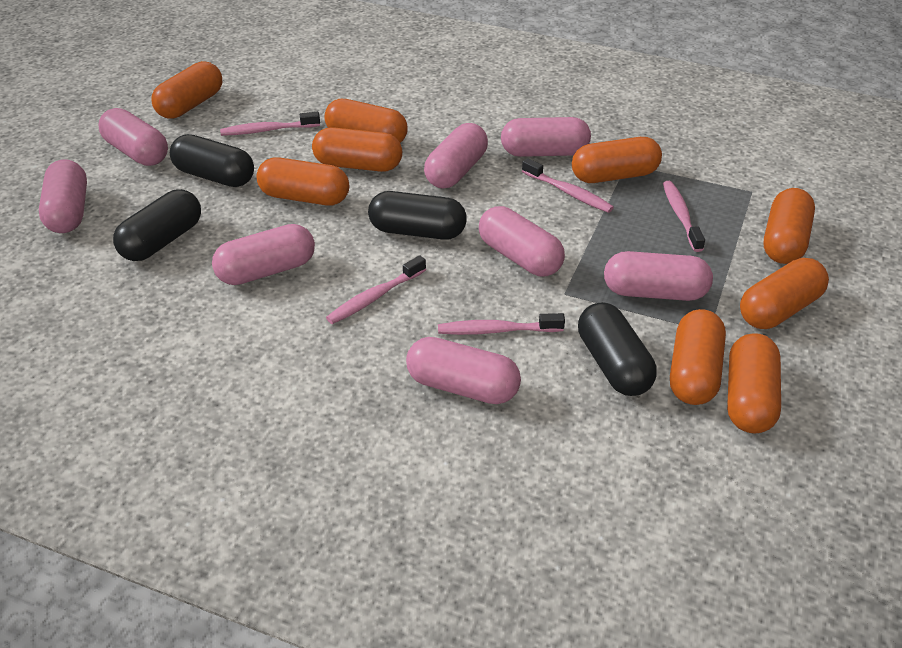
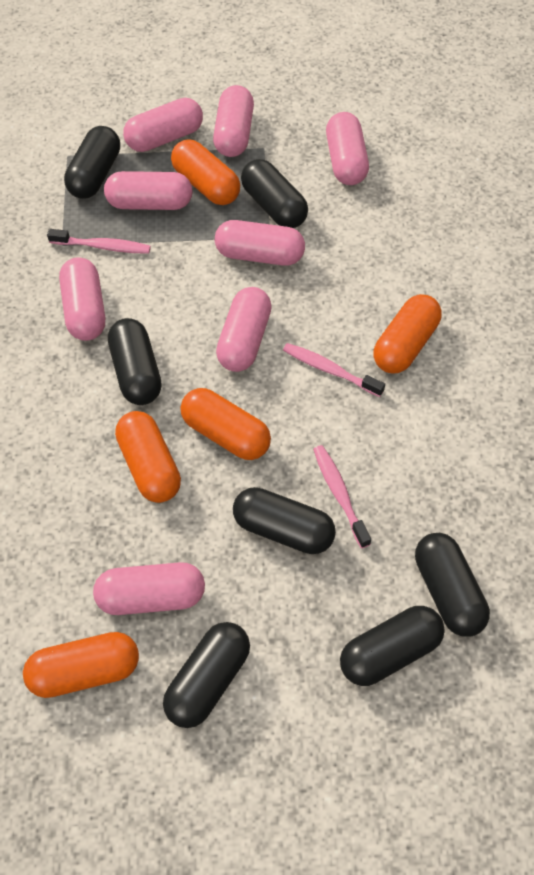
black capsule: 4 -> 7
orange capsule: 9 -> 5
pink toothbrush: 5 -> 3

